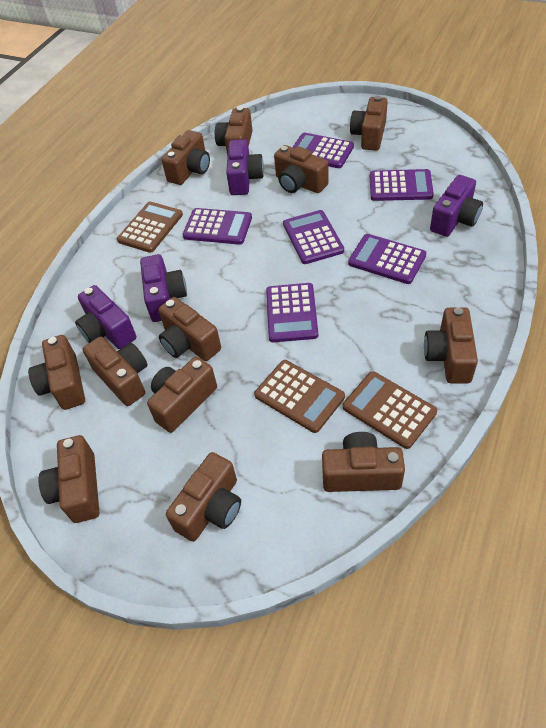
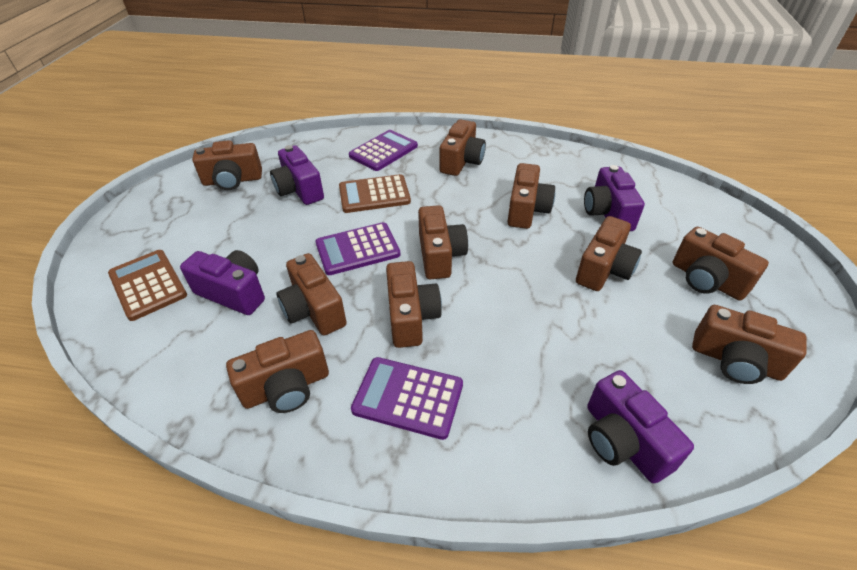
brown calculator: 3 -> 2
brown camera: 12 -> 10
purple calculator: 6 -> 3

